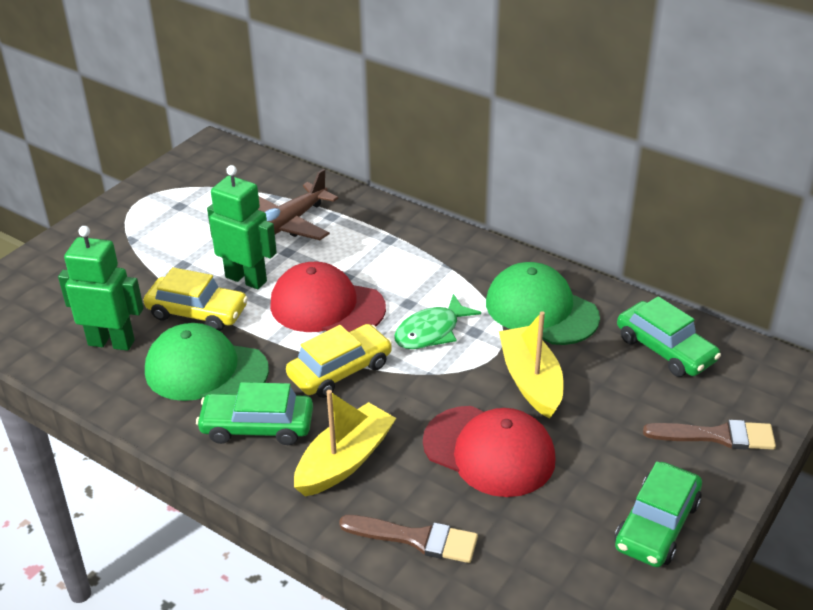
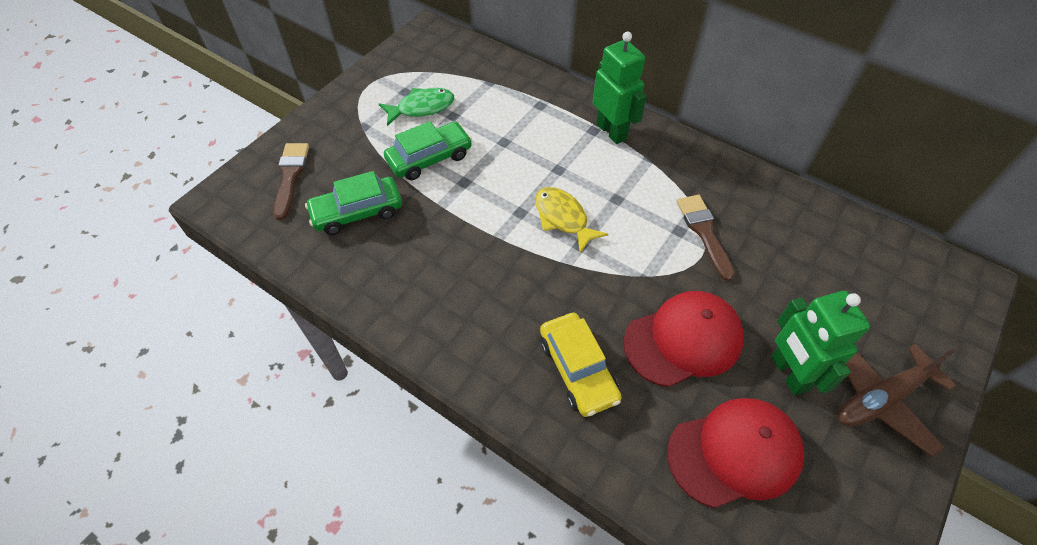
green cap: 2 -> 0
green car: 3 -> 2
yellow boat: 2 -> 0
yellow car: 2 -> 1
yellow fish: 0 -> 1

